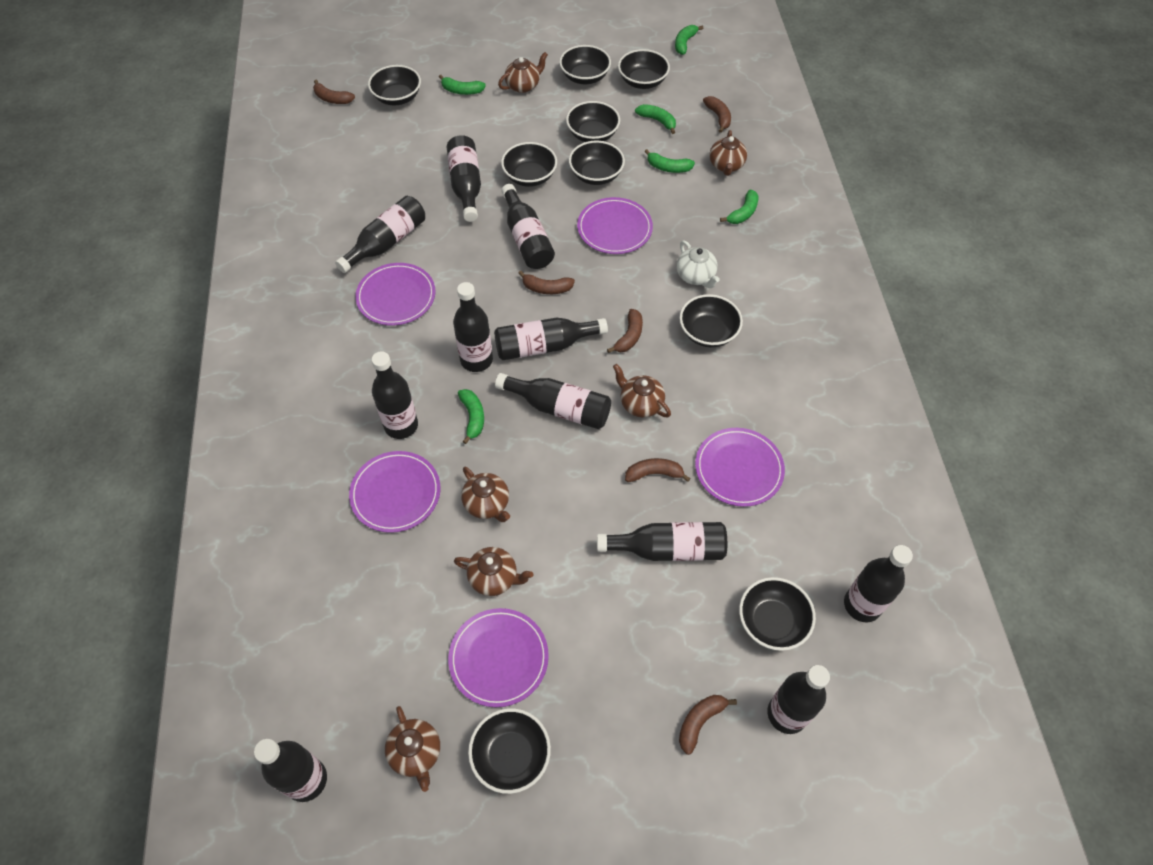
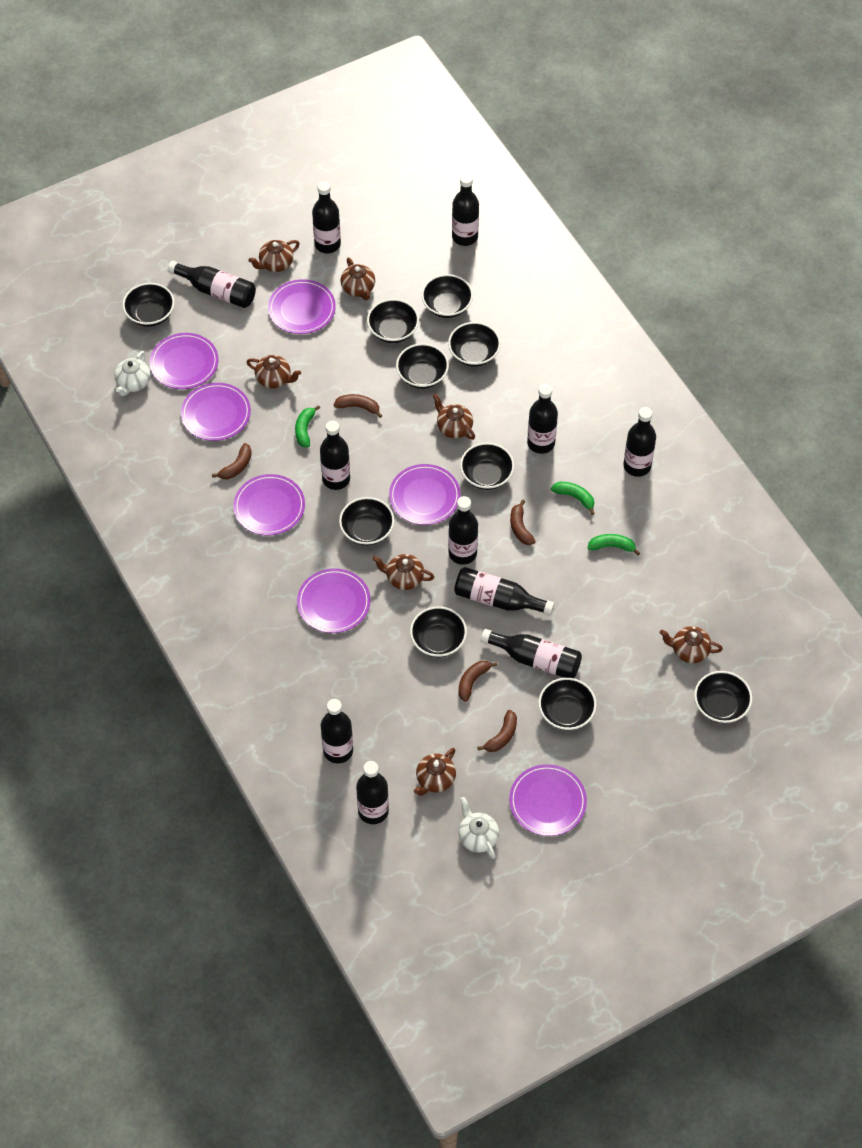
black bowl: 9 -> 10
brown banana: 6 -> 5
brown teapot: 6 -> 7
green banana: 6 -> 3
purple plate: 5 -> 7
white teapot: 1 -> 2

